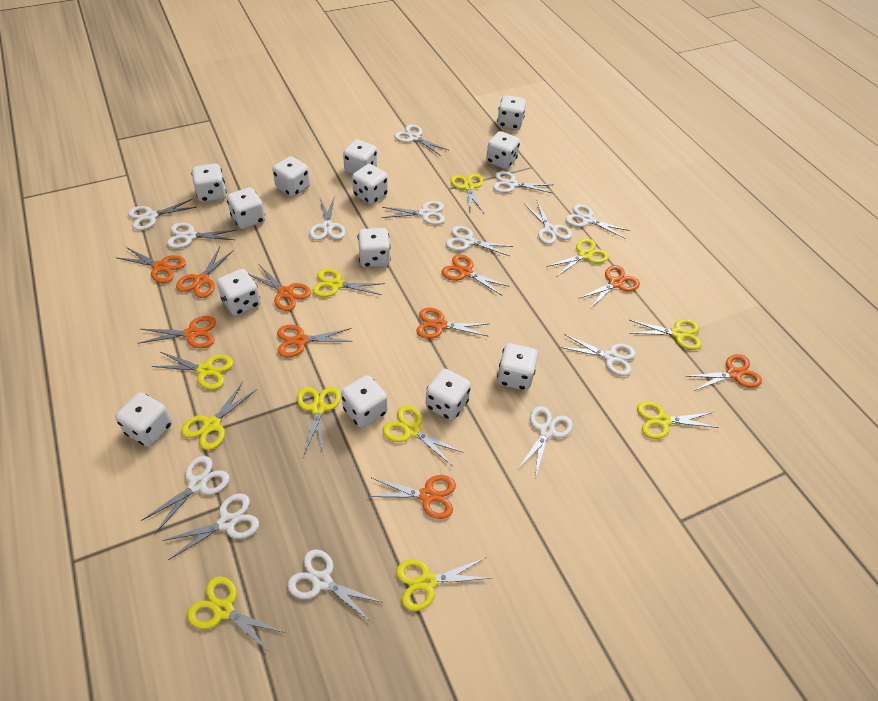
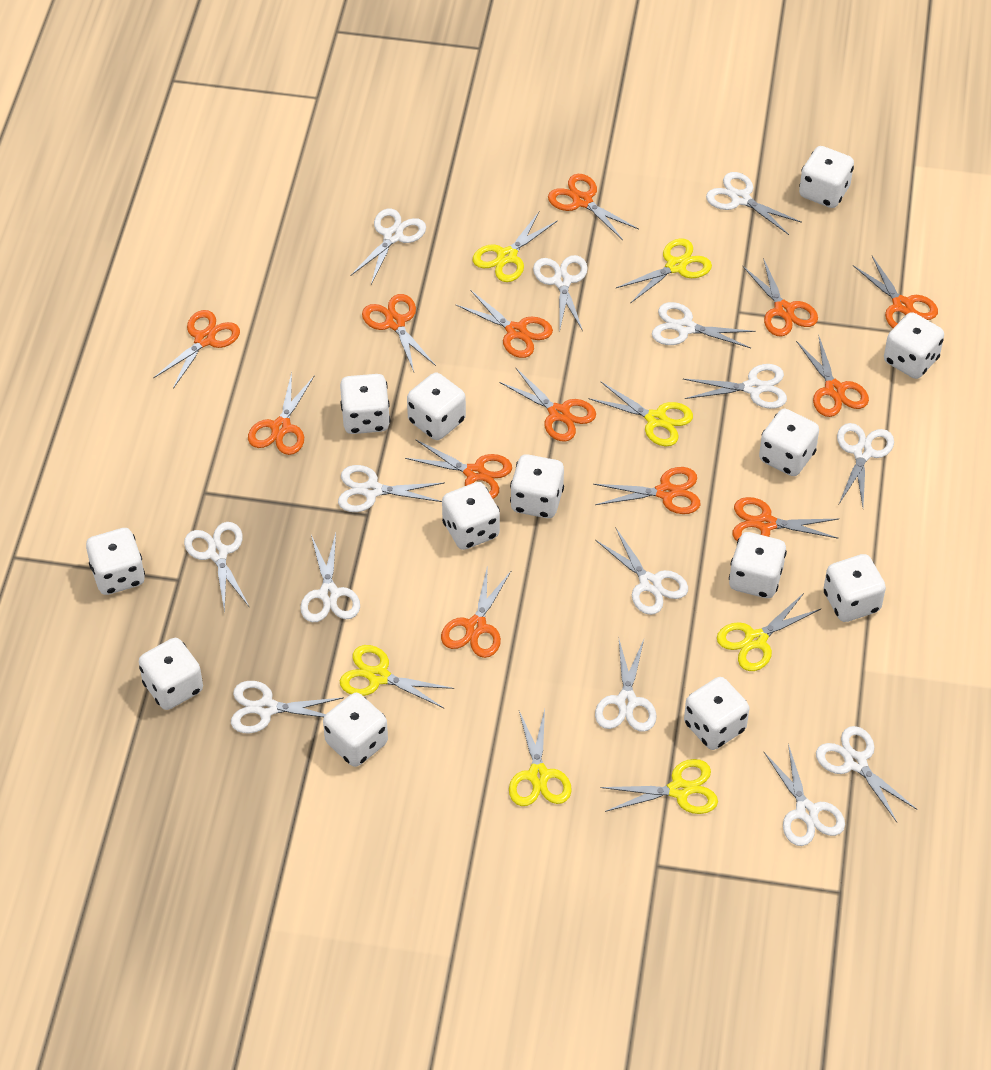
orange scissors: 10 -> 13
yellow scissors: 11 -> 7

